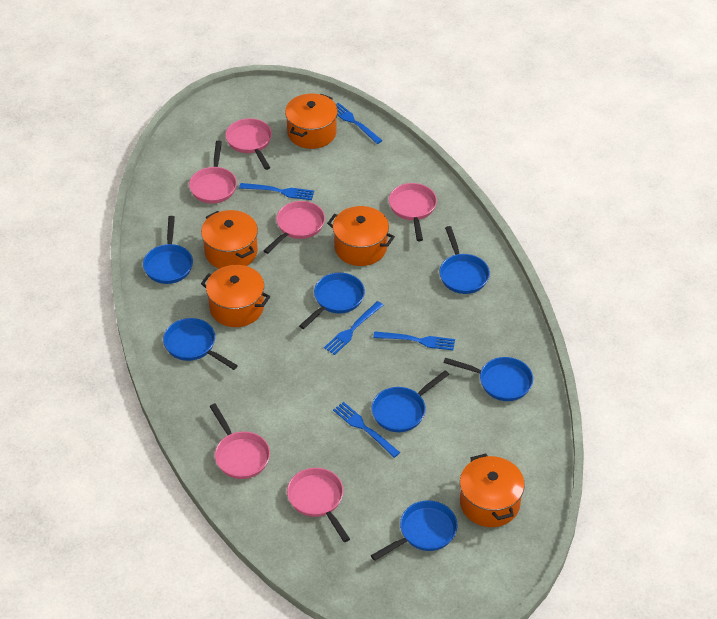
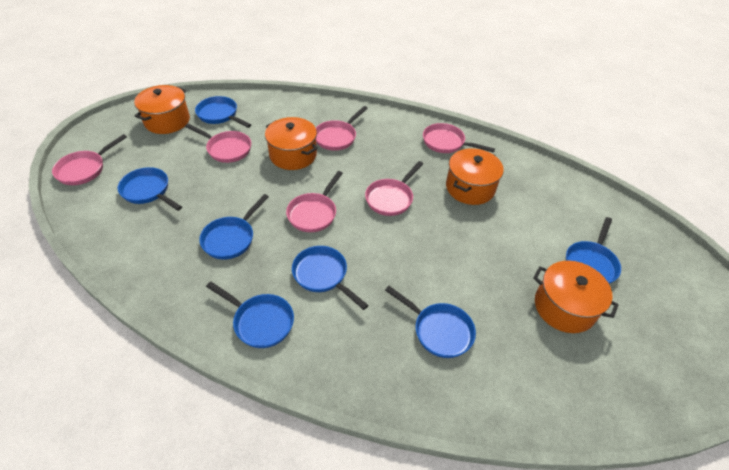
blue fork: 5 -> 0
orange pot: 5 -> 4

